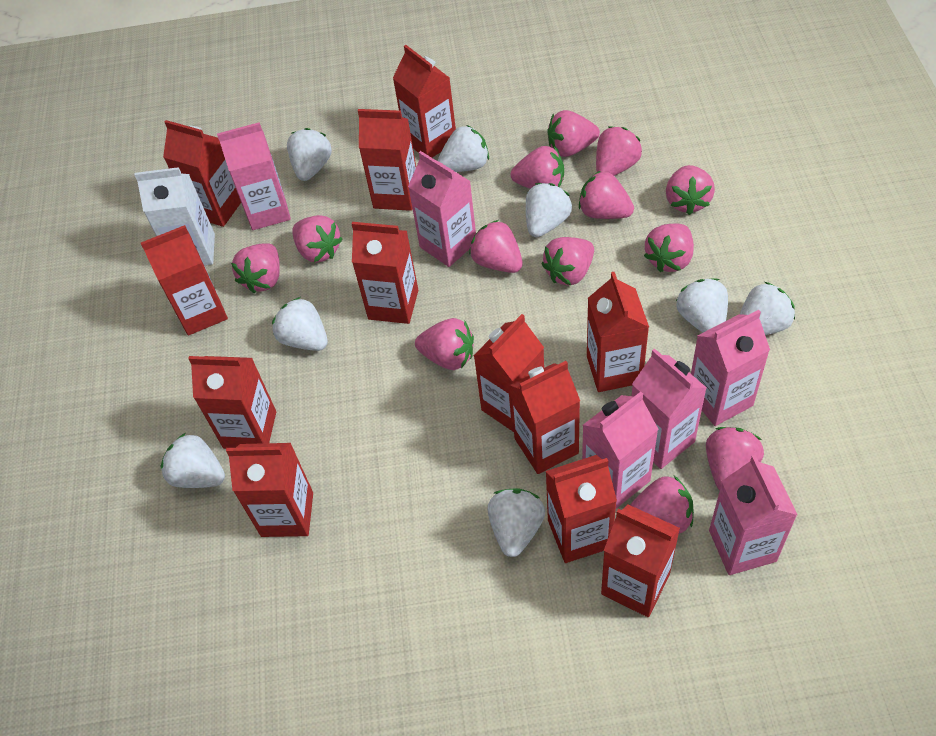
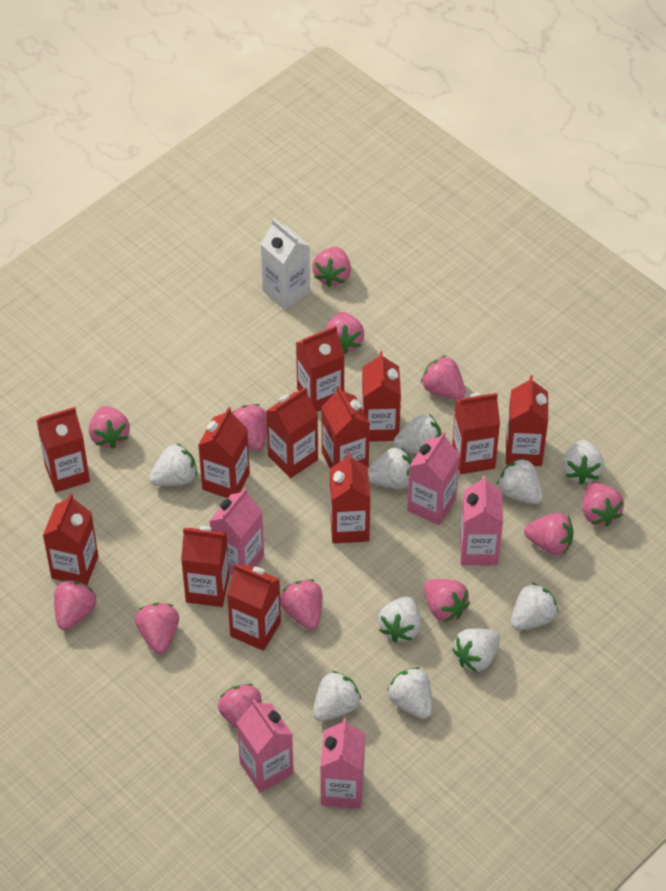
pink carton: 6 -> 5
pink strawberry: 13 -> 12
white strawberry: 8 -> 10

